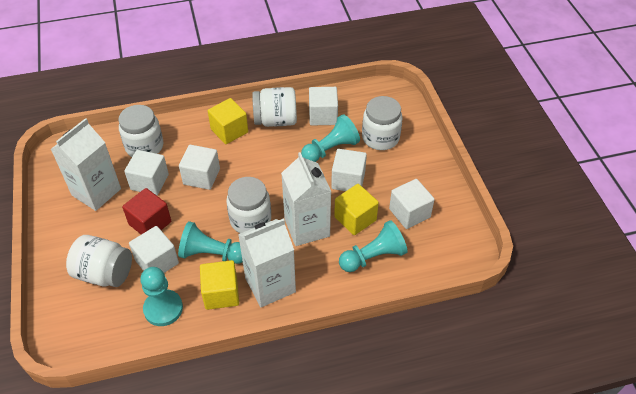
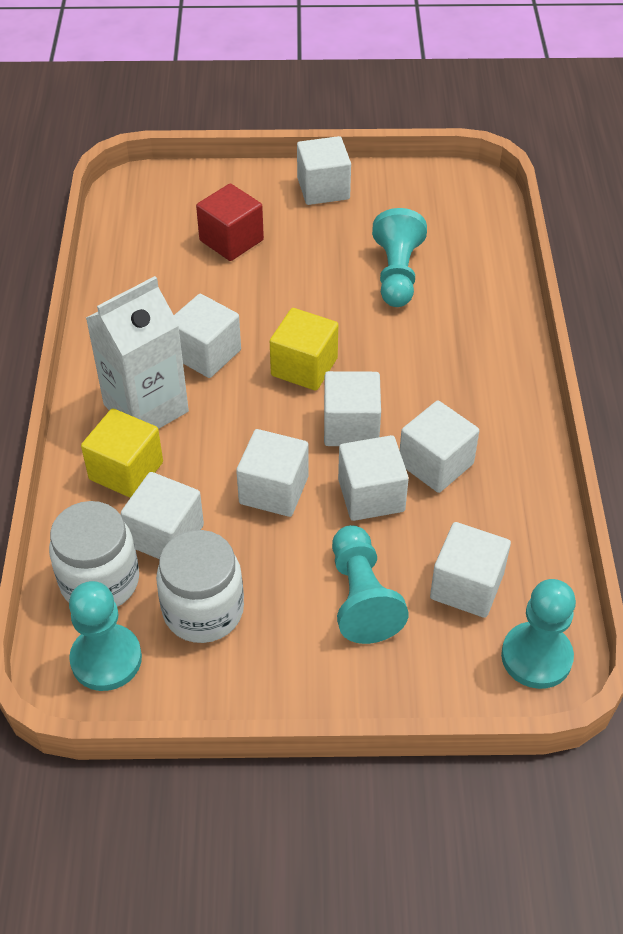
white carton: 3 -> 1
white cube: 6 -> 8
white jar: 5 -> 2
yellow cube: 3 -> 2

